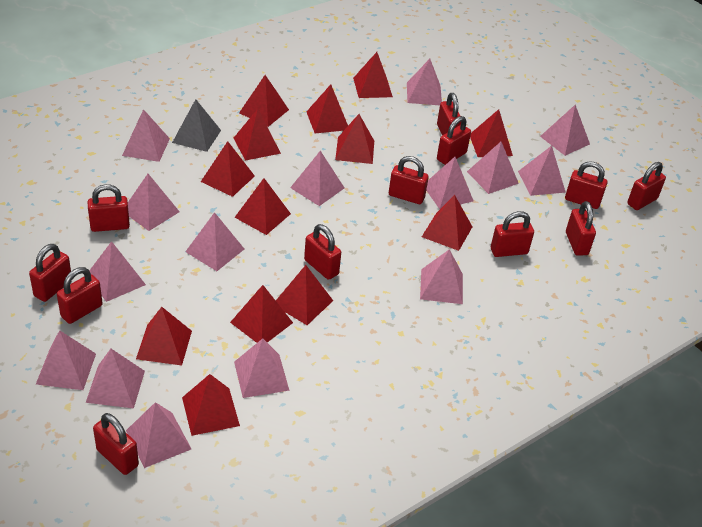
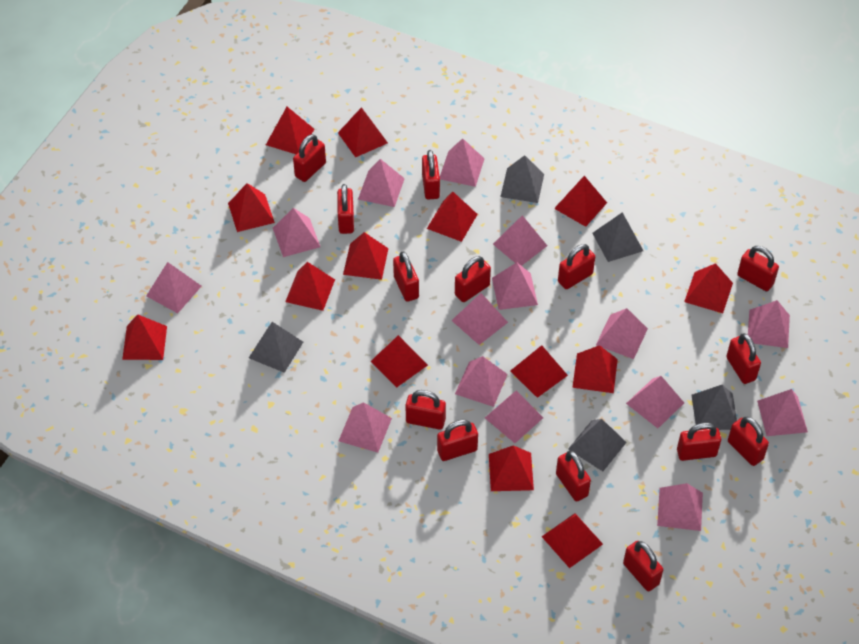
grey pyramid: 1 -> 5
red padlock: 12 -> 14
red pyramid: 13 -> 14

